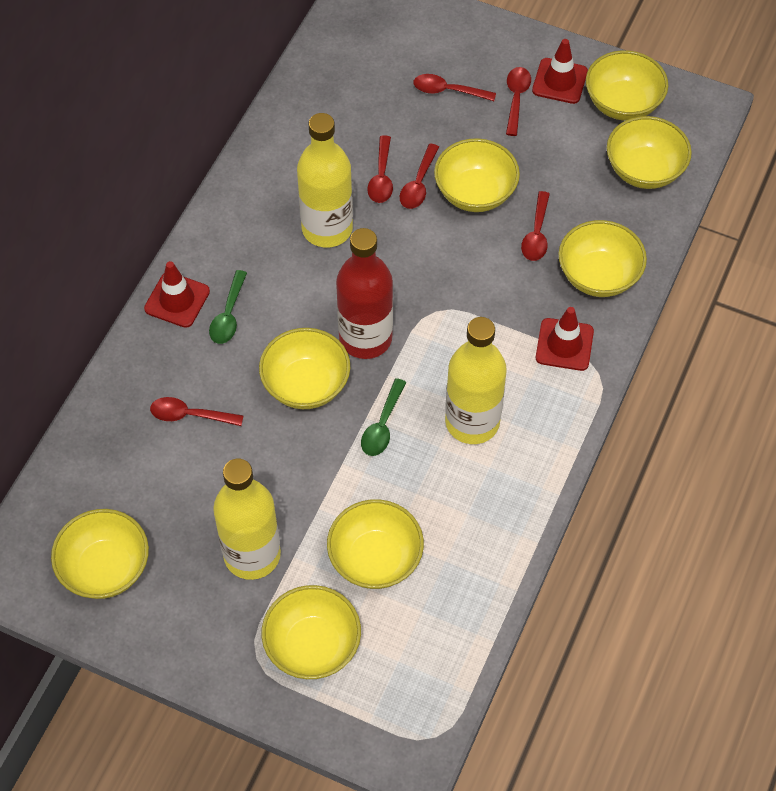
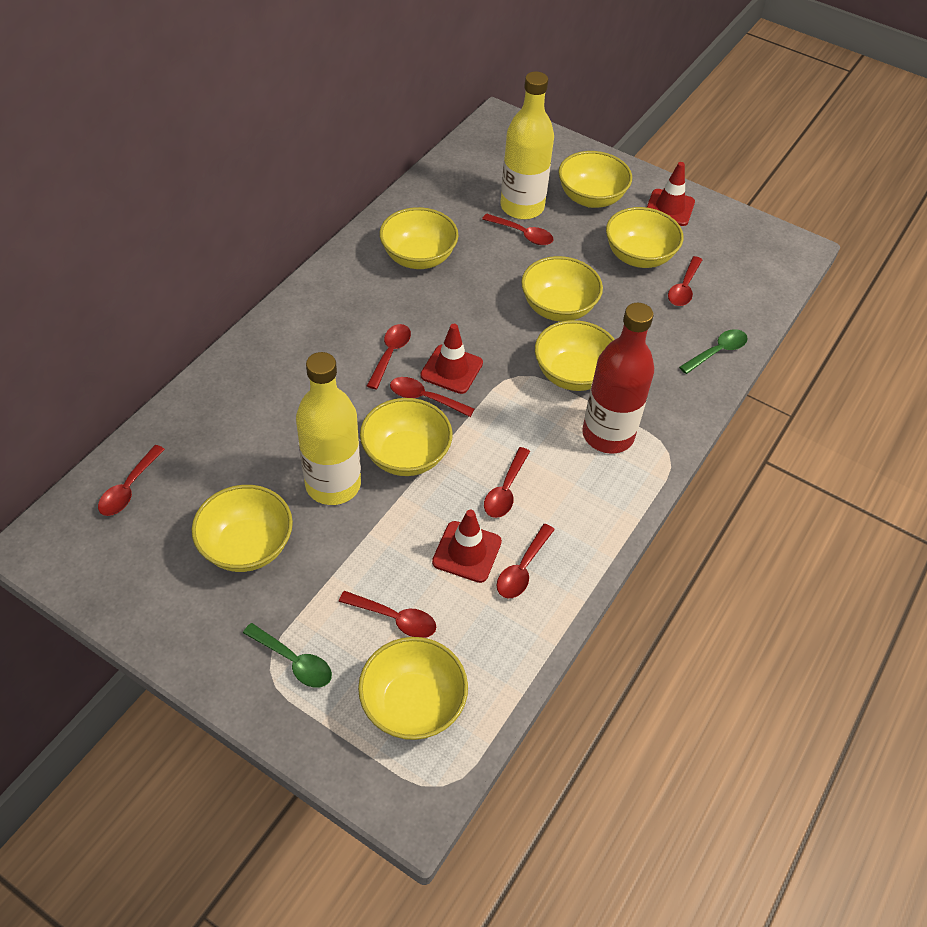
red spoon: 6 -> 8
yellow bottle: 3 -> 2

